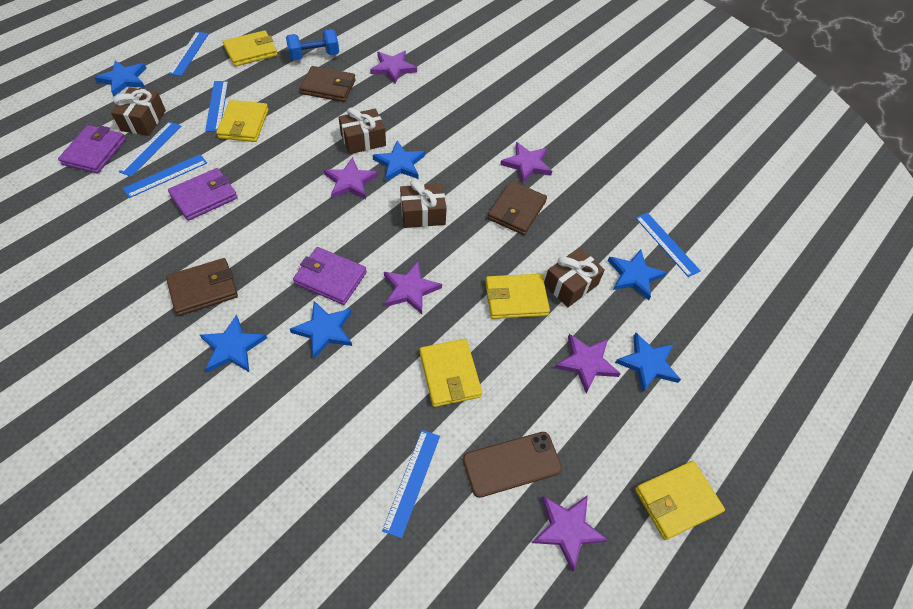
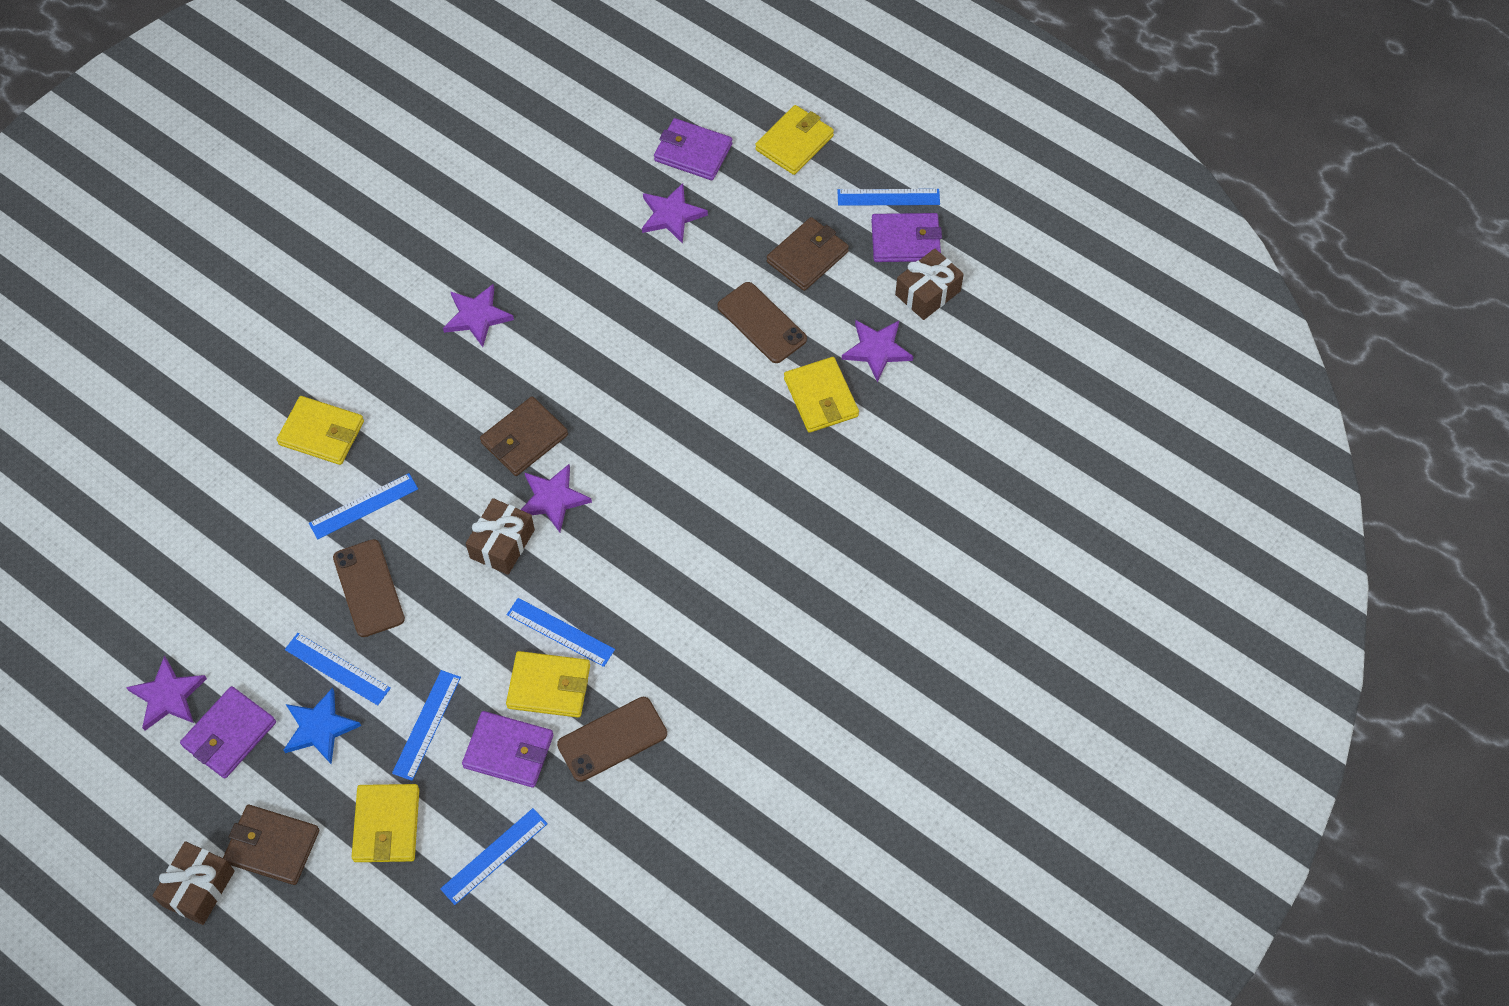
blue dumbbell: 1 -> 0
blue star: 6 -> 1
brown gift: 4 -> 3
brown phone: 1 -> 3
purple star: 6 -> 5
purple wallet: 3 -> 4

